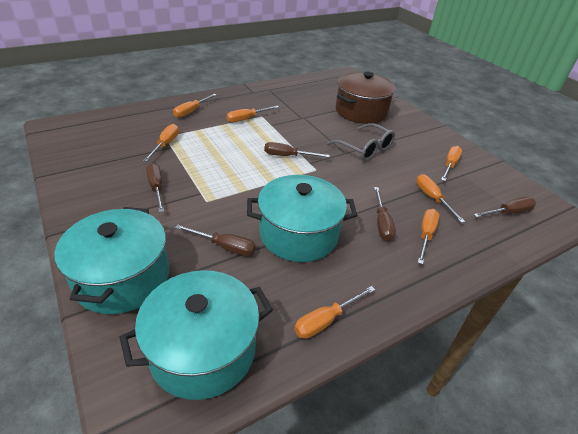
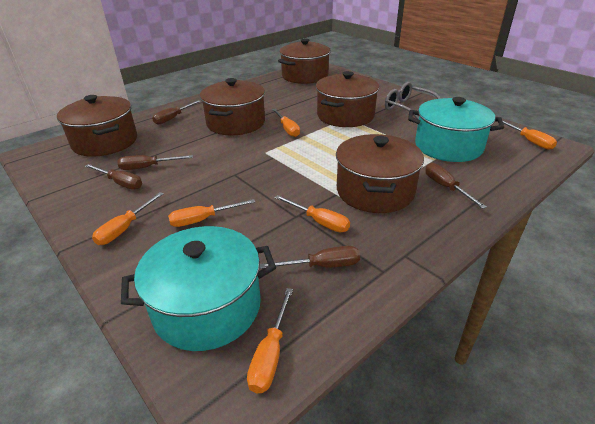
brown pot: 1 -> 5
orange screwdriver: 7 -> 6
turquoise pot: 3 -> 2

